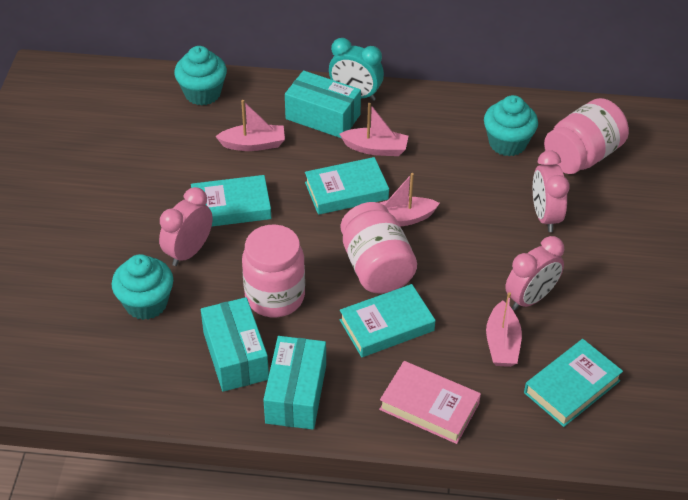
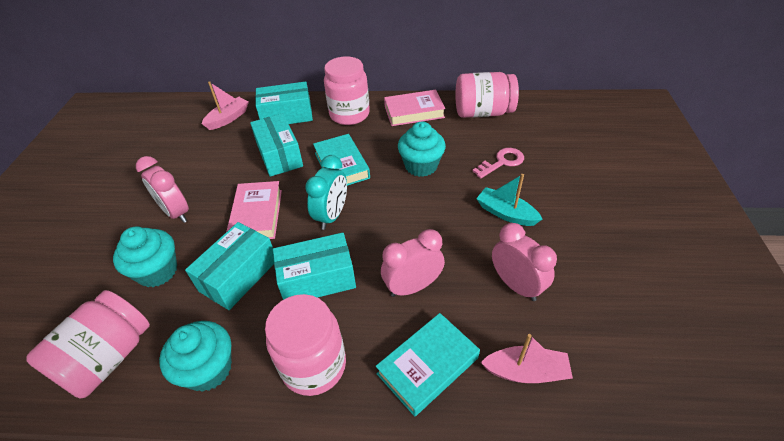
pink boat: 4 -> 2
pink book: 1 -> 2
pink jar: 3 -> 4
pink key: 0 -> 1
turquoise boat: 0 -> 1
turquoise book: 4 -> 2
turquoise box: 3 -> 4

